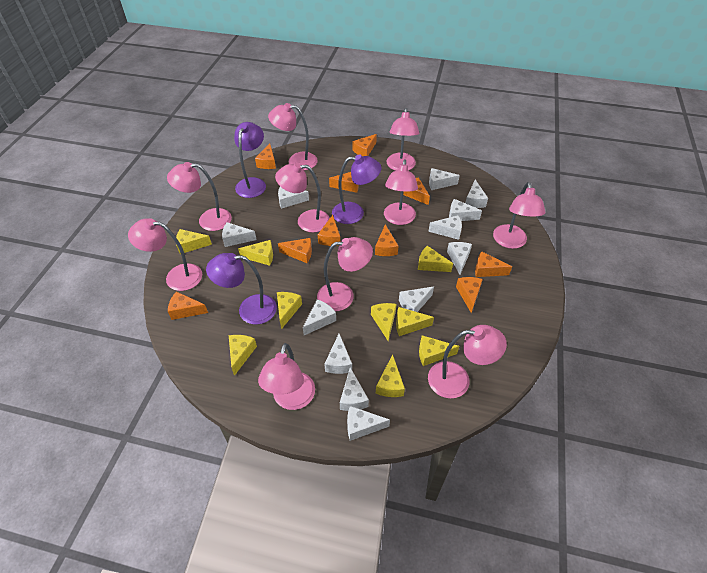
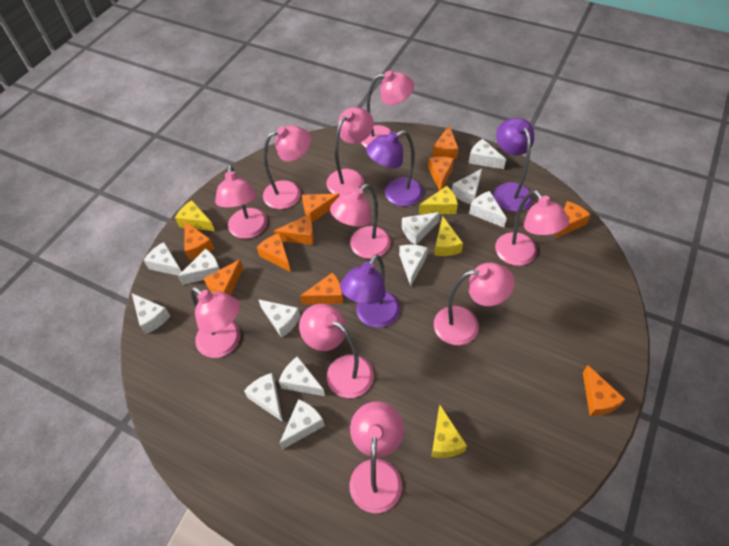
yellow cheese: 9 -> 4

